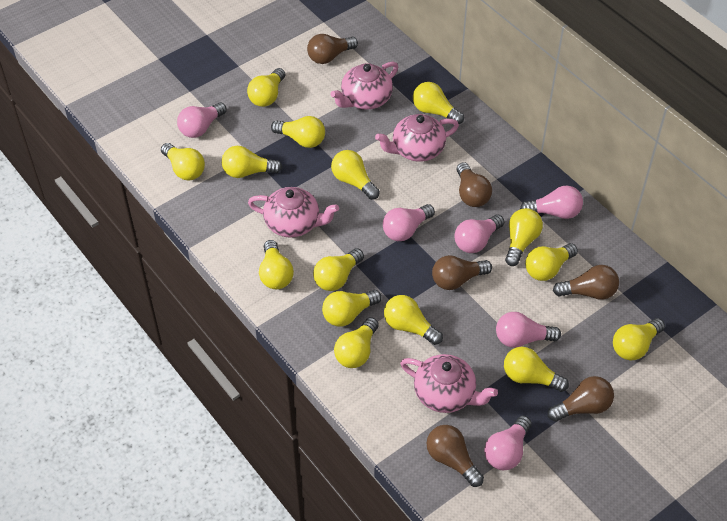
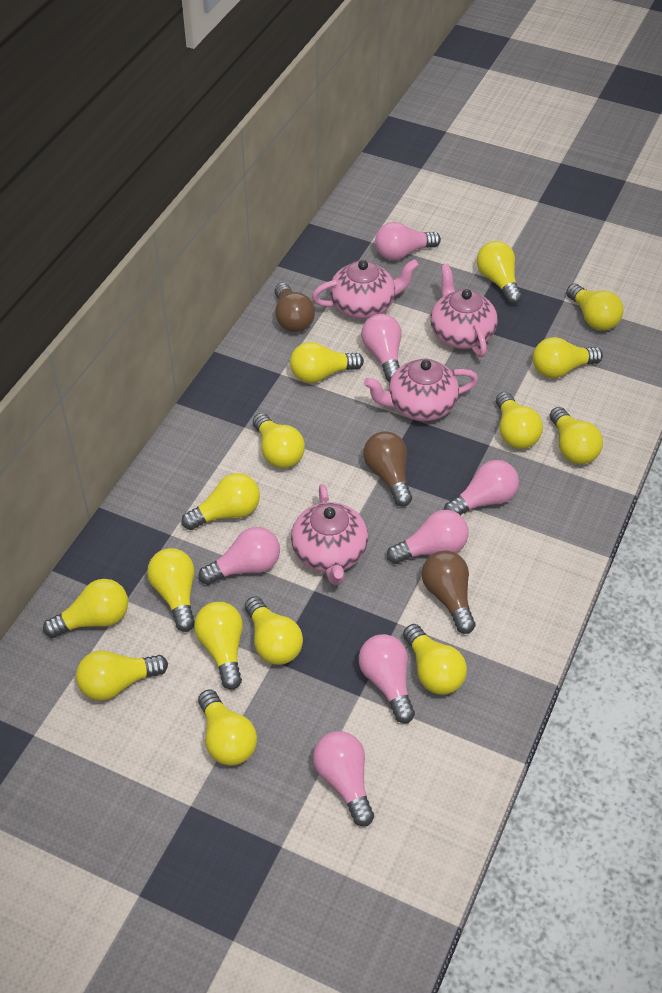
brown light bulb: 6 -> 3
pink light bulb: 6 -> 7

